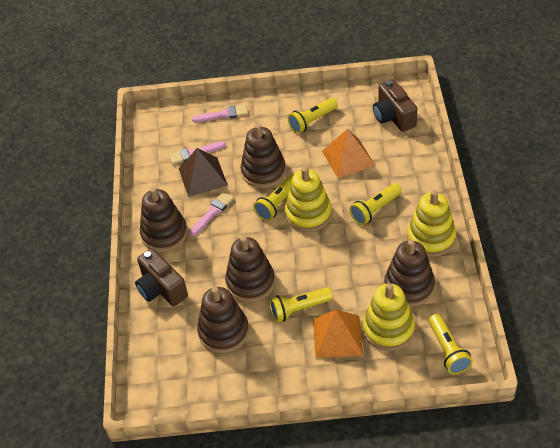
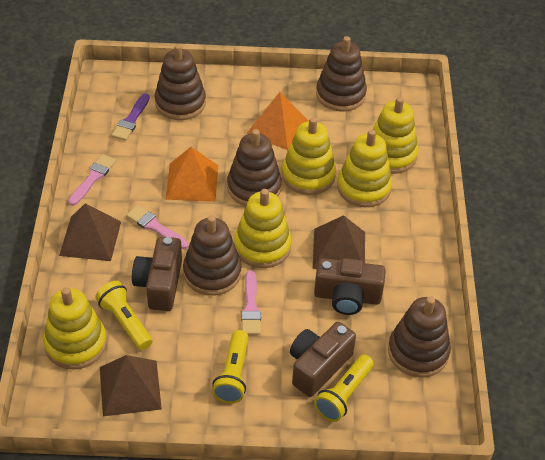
brown camera: 2 -> 3
brown pyramid: 1 -> 3
purple brush: 0 -> 1
yellow flashlight: 5 -> 3
yellow stacking toy: 3 -> 5

